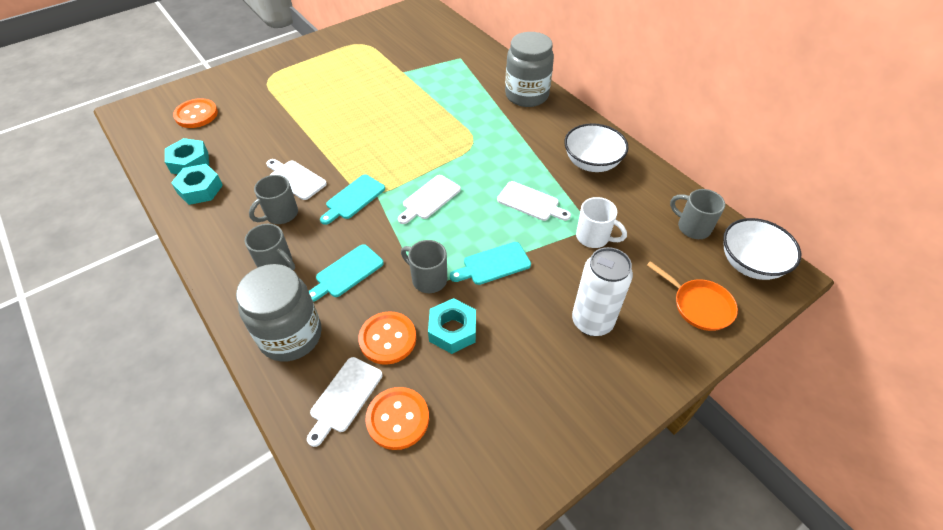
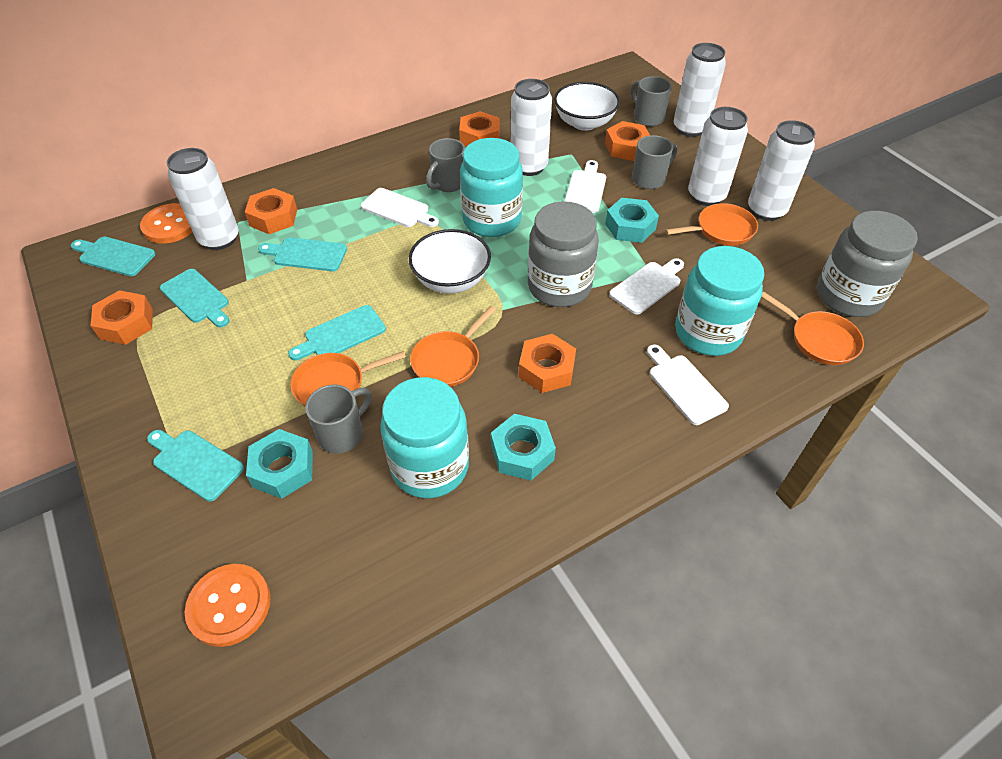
orange button: 3 -> 2
orange nut: 0 -> 5
orange pan: 1 -> 4
turquoise cutting board: 3 -> 5
turquoise jar: 0 -> 3
white can: 1 -> 5
white mug: 1 -> 0

